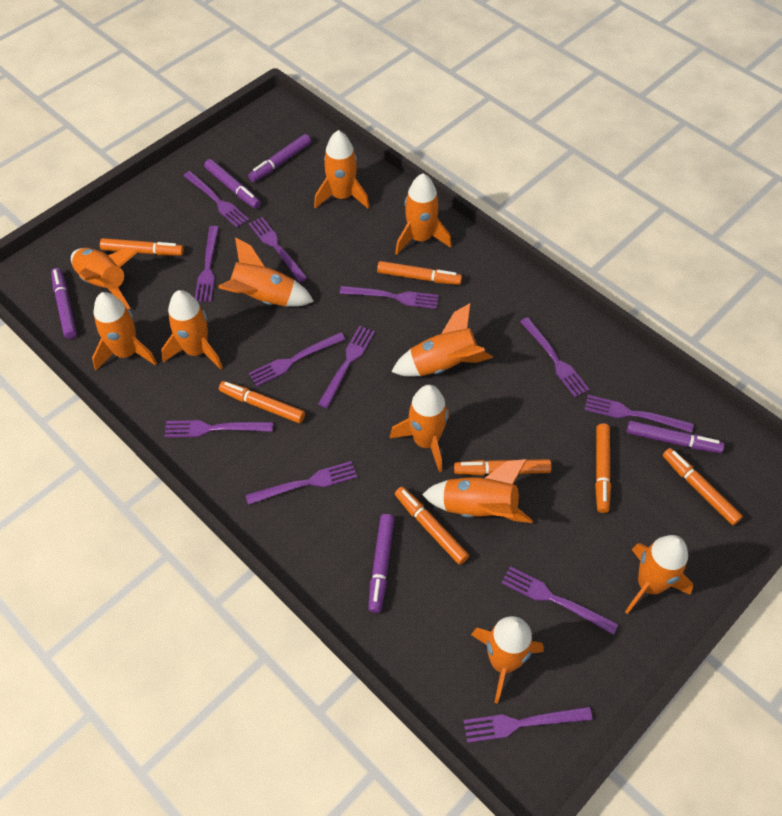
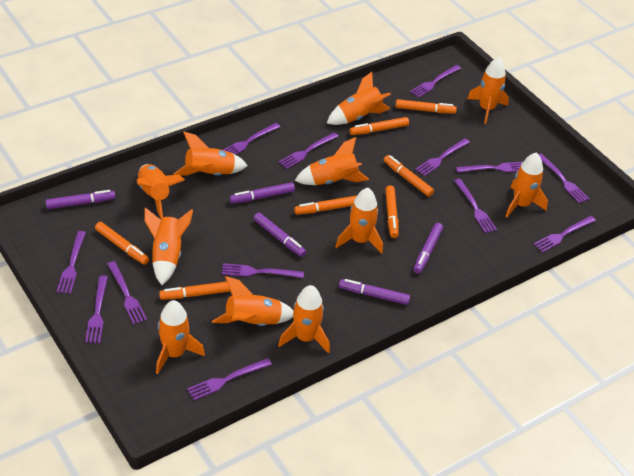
purple fork: 12 -> 13

